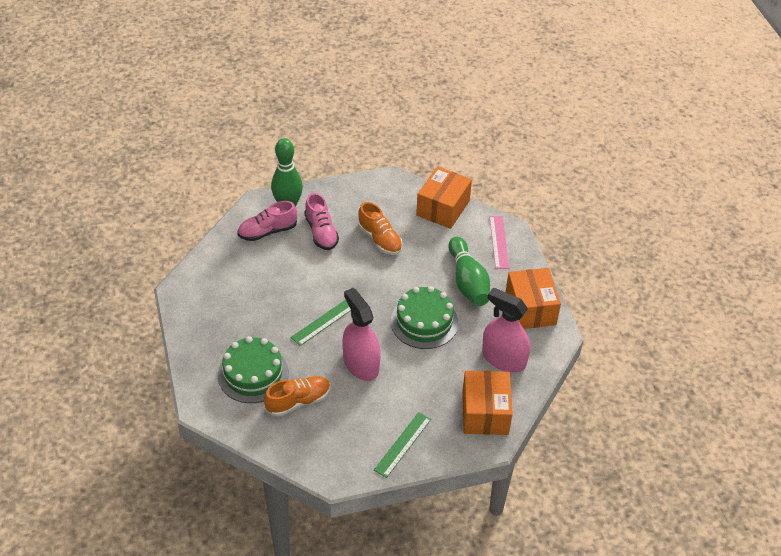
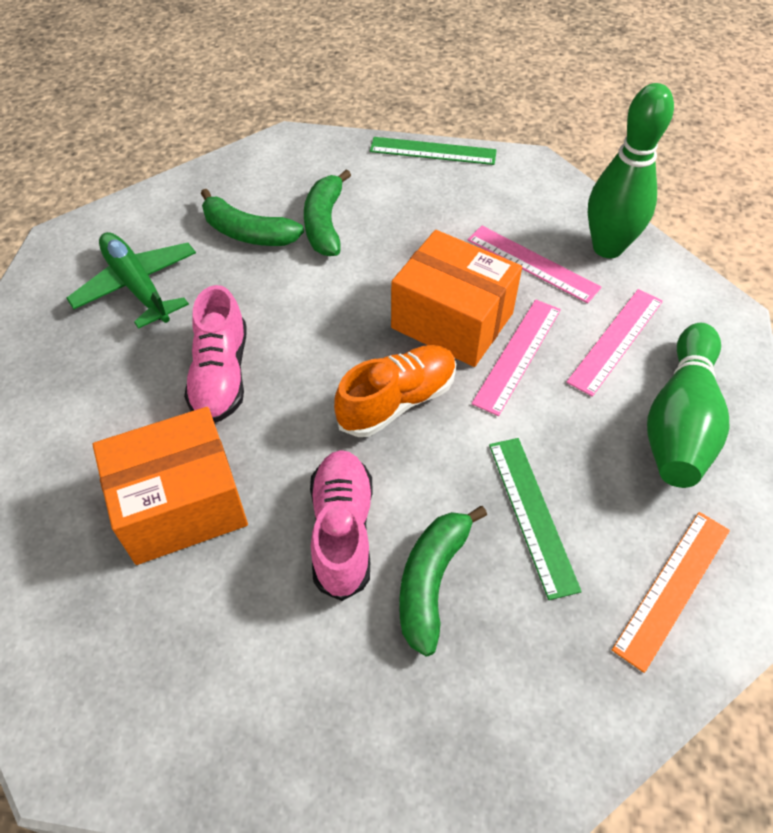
green banana: 0 -> 3
green cake: 2 -> 0
green plane: 0 -> 1
orange box: 3 -> 2
orange ruler: 0 -> 1
orange shoe: 2 -> 1
pink ruler: 1 -> 3
pink spray bottle: 2 -> 0

